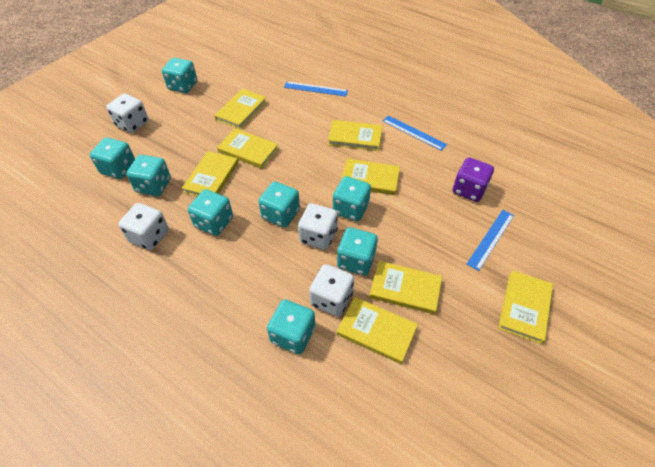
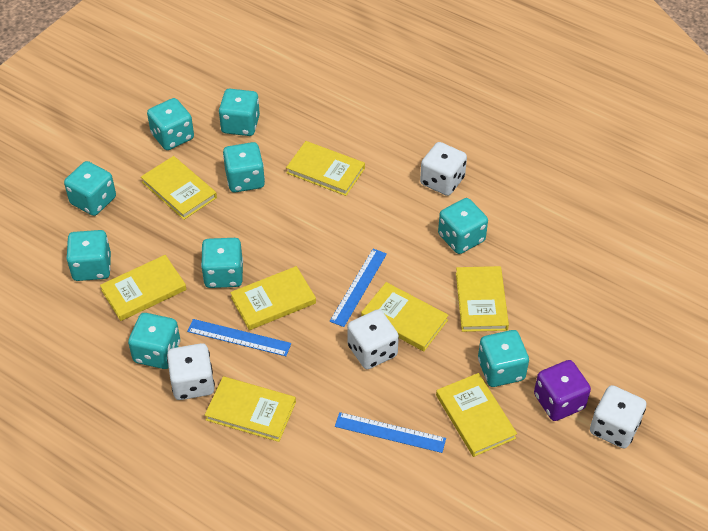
turquoise dice: 8 -> 9

